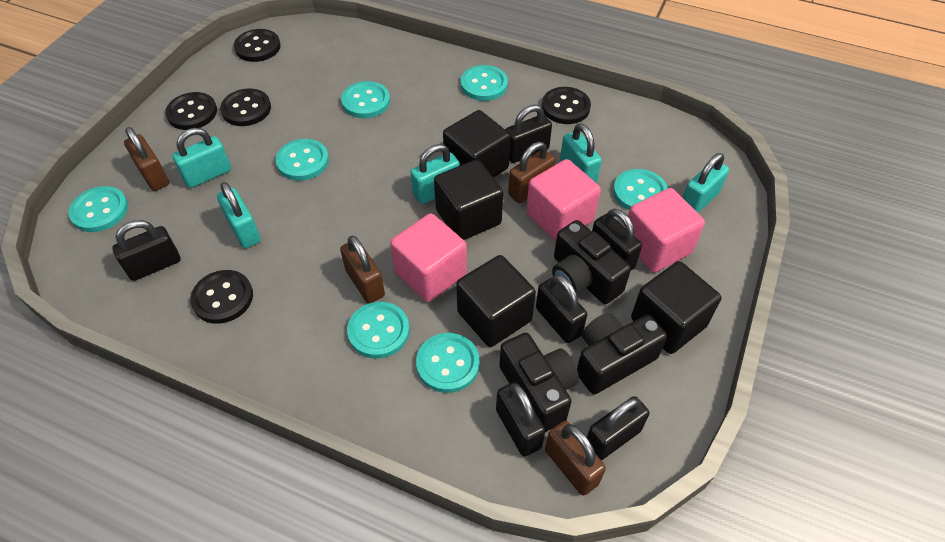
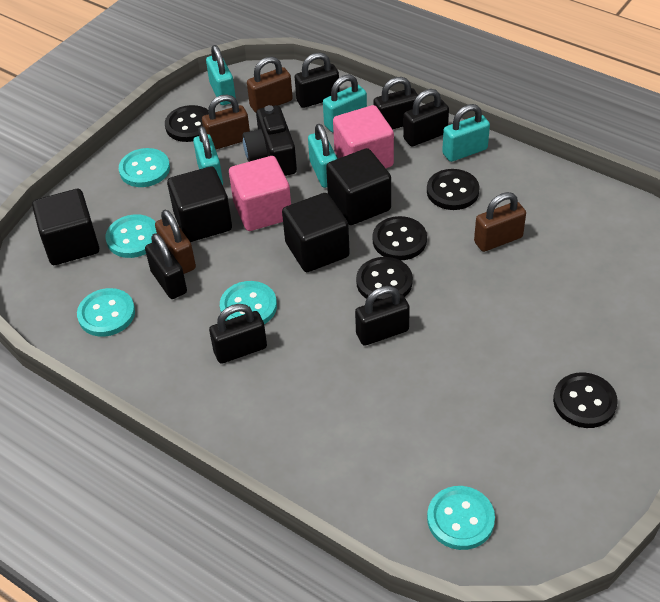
black camera: 3 -> 1
pink cube: 3 -> 2
turquoise button: 7 -> 5

